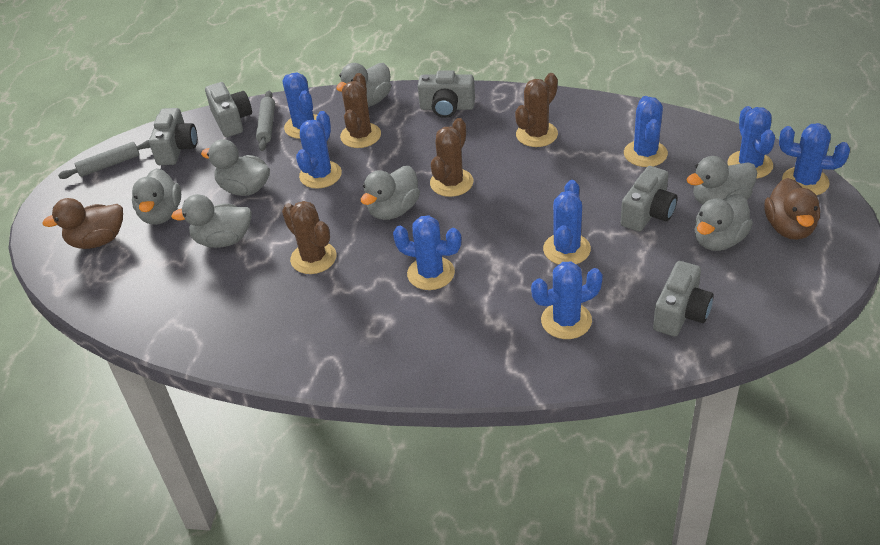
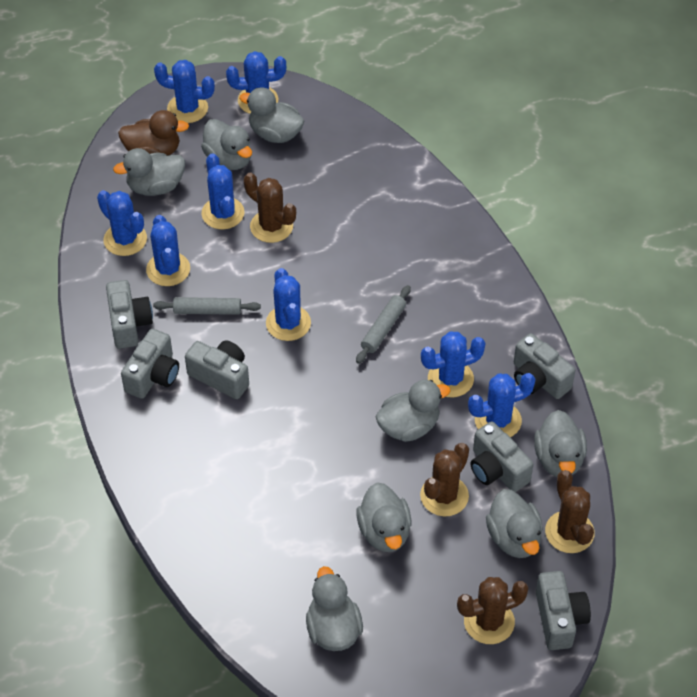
brown duck: 2 -> 1
grey camera: 5 -> 6
grey duck: 7 -> 8

